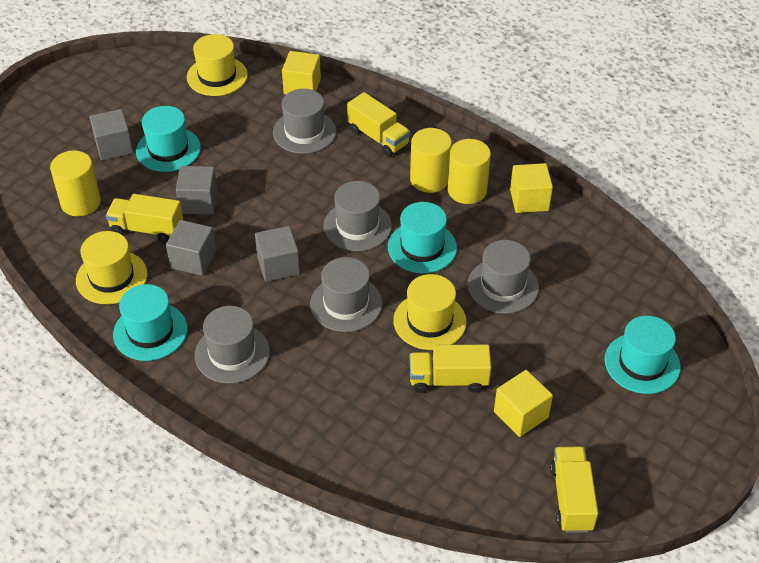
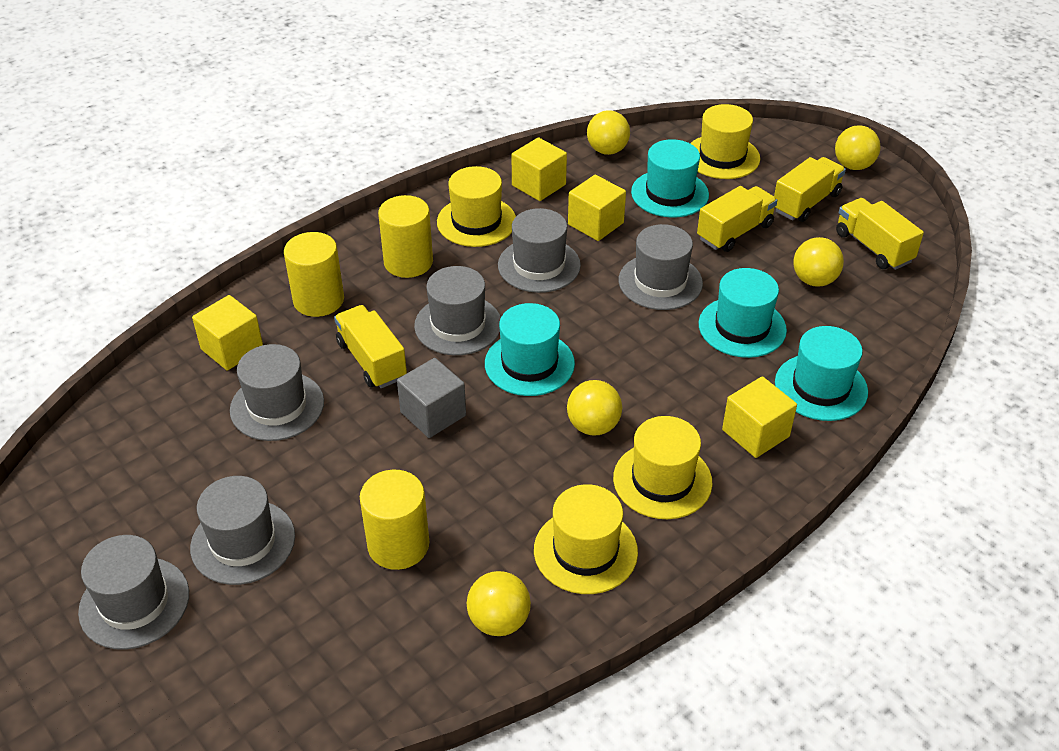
grey cube: 4 -> 1
grey hat: 5 -> 6
yellow ball: 0 -> 5
yellow cube: 3 -> 4
yellow hat: 3 -> 4

